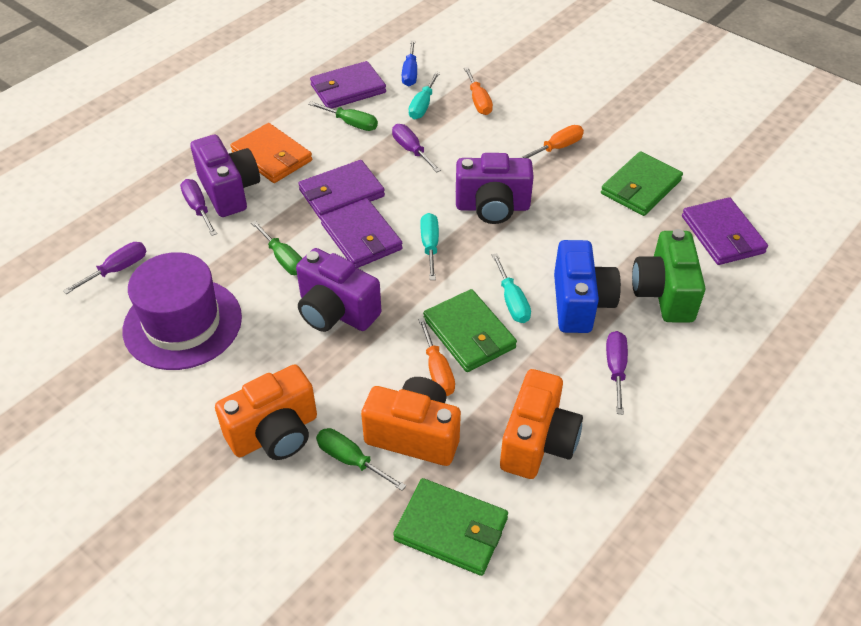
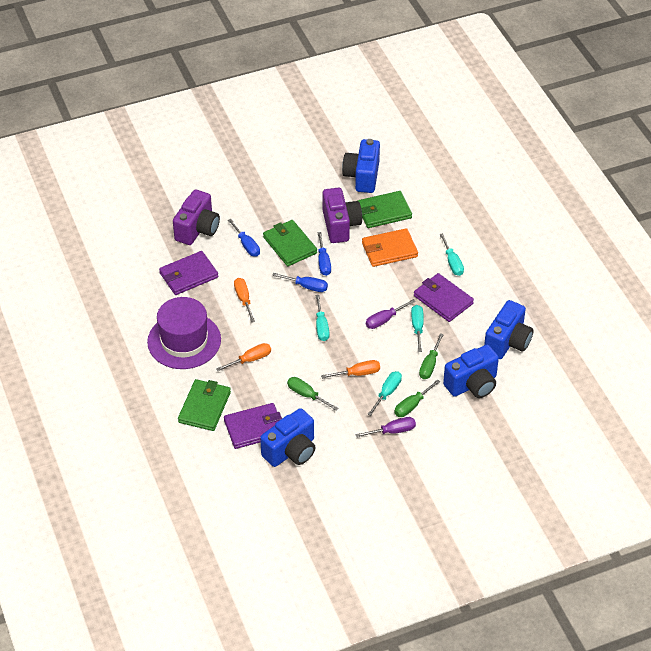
blue camera: 1 -> 4
blue screwdriver: 1 -> 3
green camera: 1 -> 0
orange camera: 3 -> 0
purple camera: 3 -> 2
purple screwdriver: 4 -> 2
purple wallet: 4 -> 3
turquoise screwdriver: 3 -> 4

